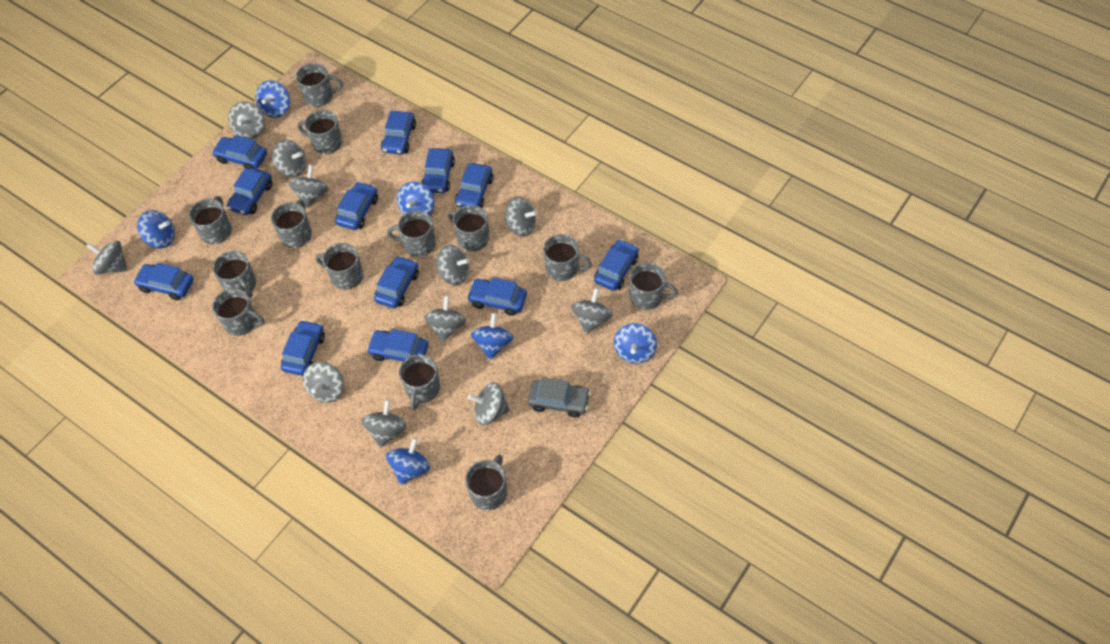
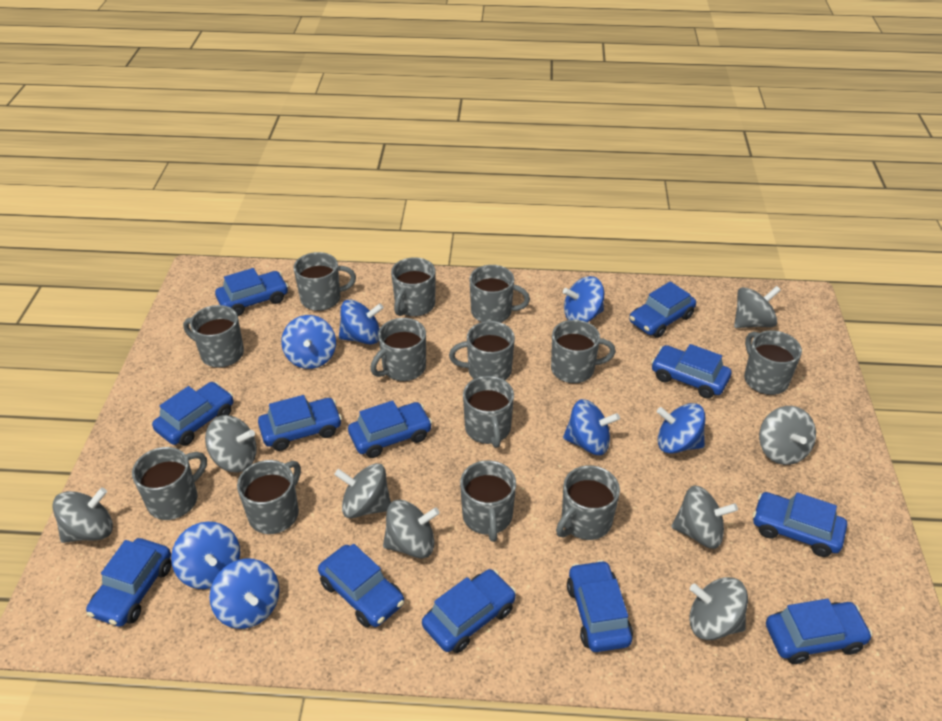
blue spinning top: 6 -> 7
grey car: 1 -> 0
grey spinning top: 11 -> 8

